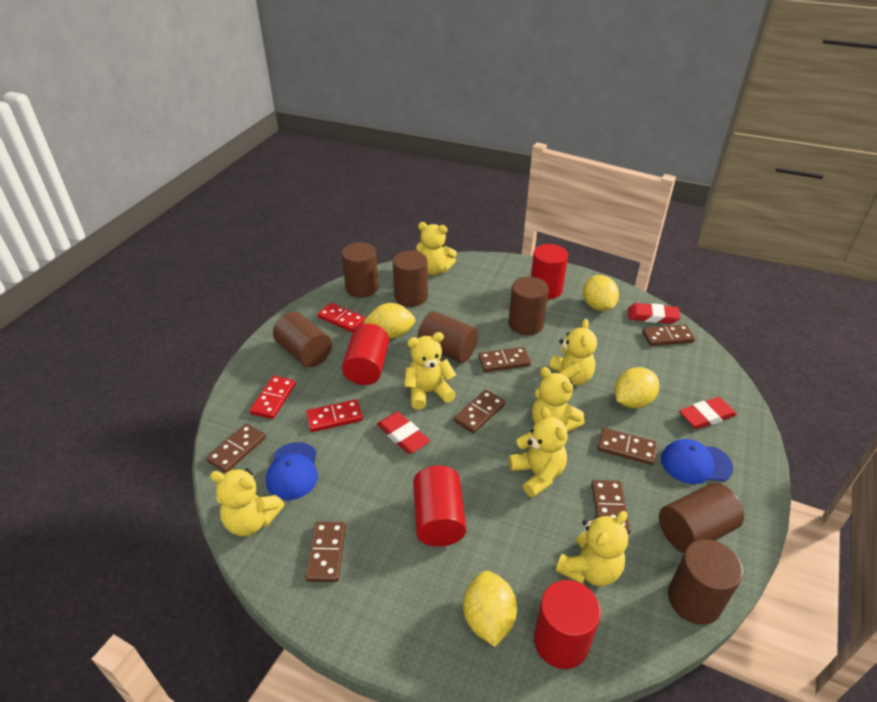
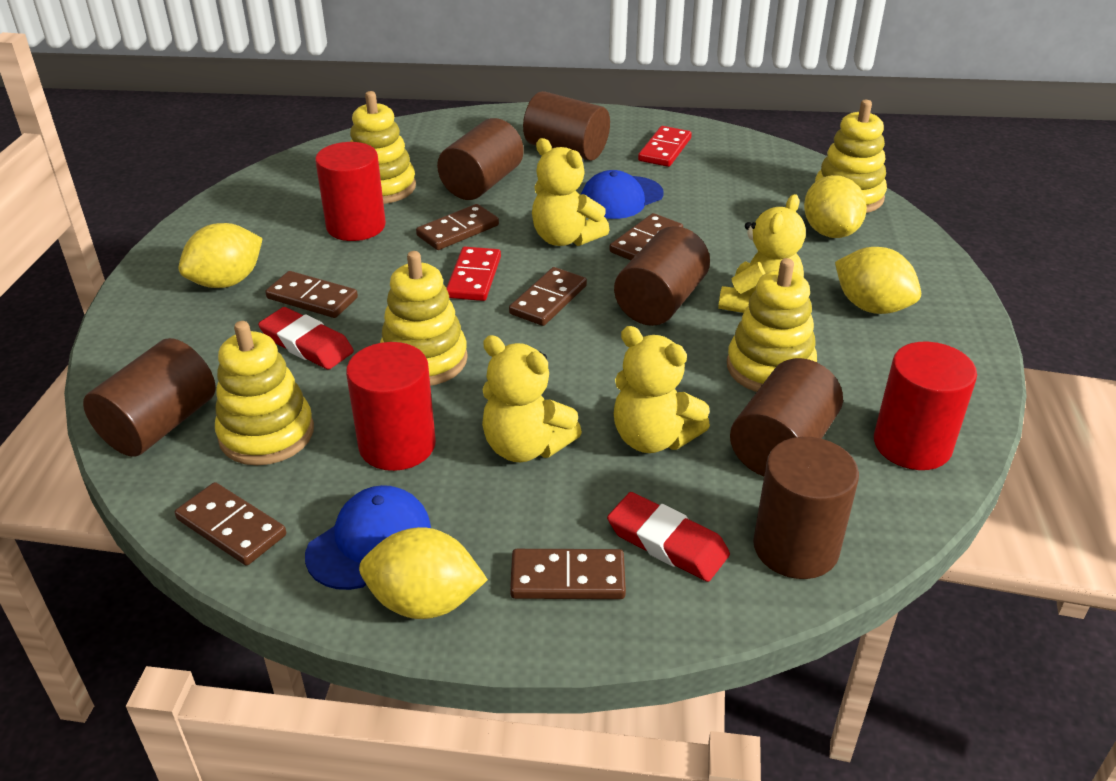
brown cylinder: 7 -> 6
brown domino: 7 -> 6
red cylinder: 4 -> 3
red domino: 3 -> 2
red eraser: 3 -> 2
yellow stacking toy: 0 -> 5
yellow teddy bear: 7 -> 4

